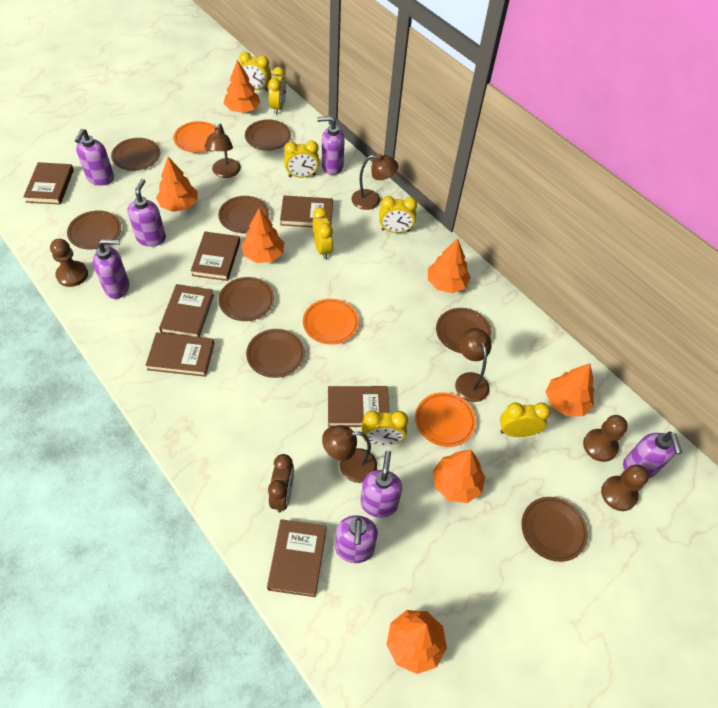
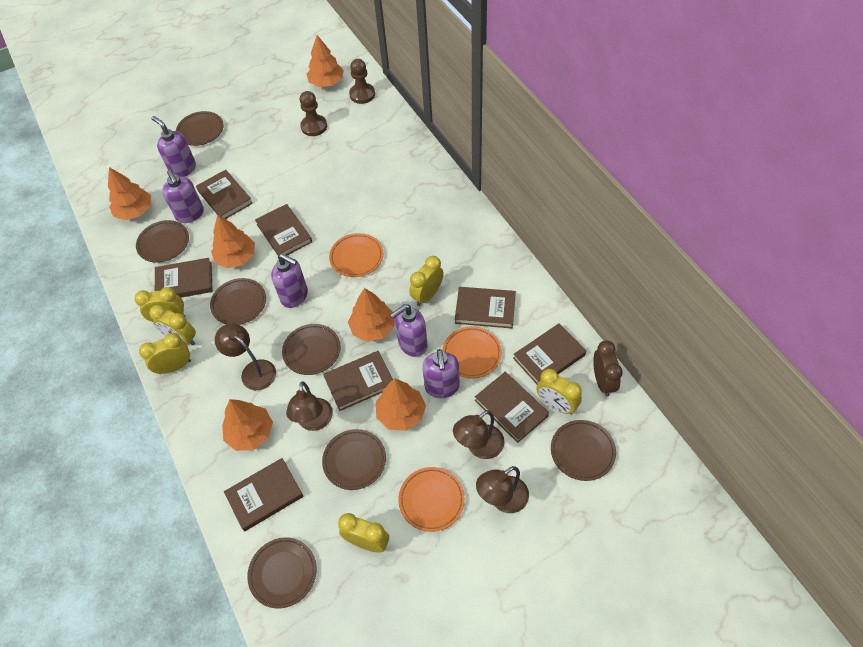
brown book: 7 -> 8
brown pawn: 3 -> 2
brown plate: 8 -> 7
orange tree: 7 -> 6
purple soap dispenser: 7 -> 5
yellow clock: 7 -> 6

